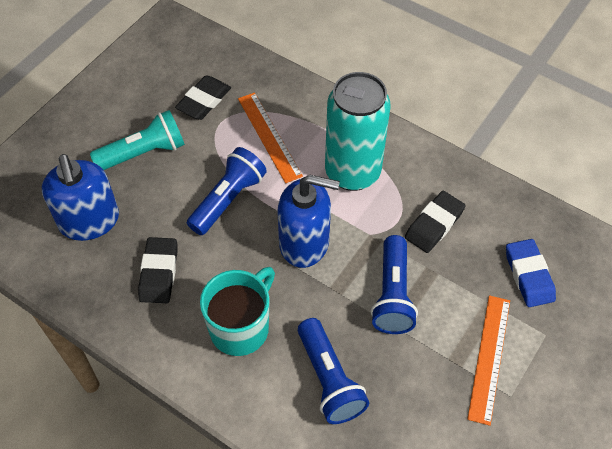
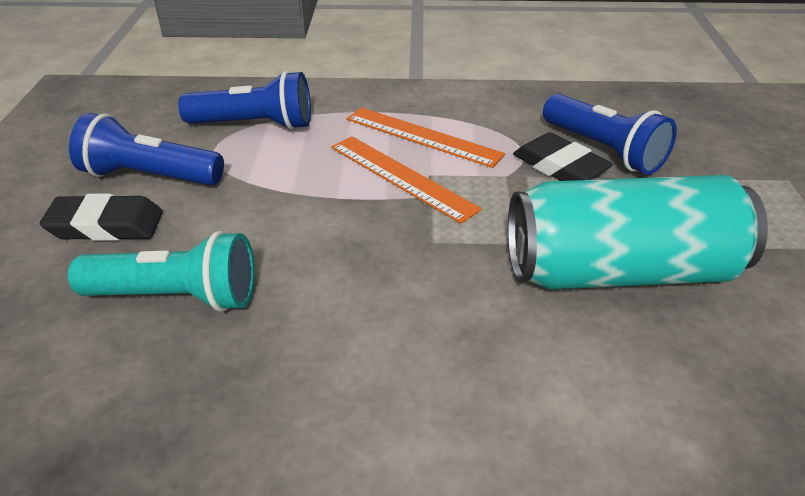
black eraser: 3 -> 2
blue eraser: 1 -> 0
blue soap dispenser: 2 -> 0
turquoise mug: 1 -> 0

